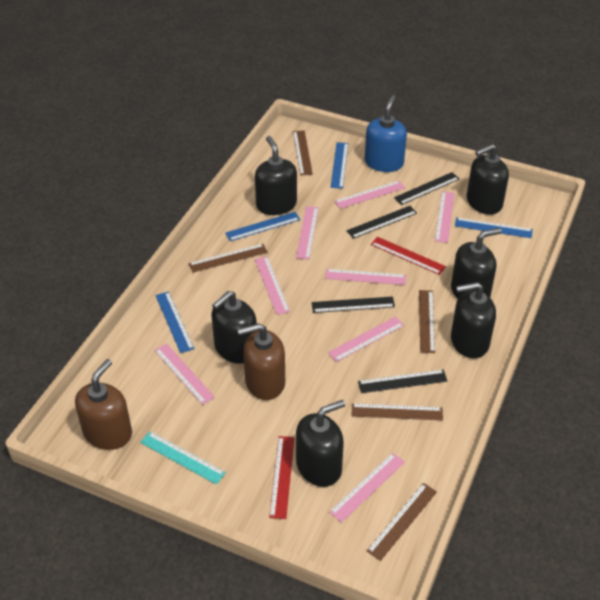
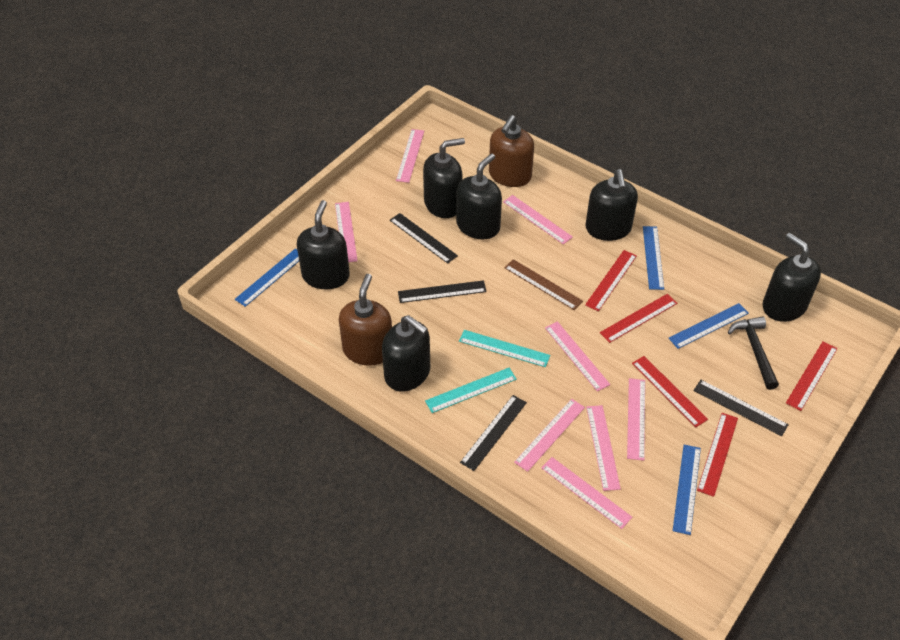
black hammer: 0 -> 1
blue soap dispenser: 1 -> 0
brown ruler: 5 -> 1
red ruler: 2 -> 5
turquoise ruler: 1 -> 2

